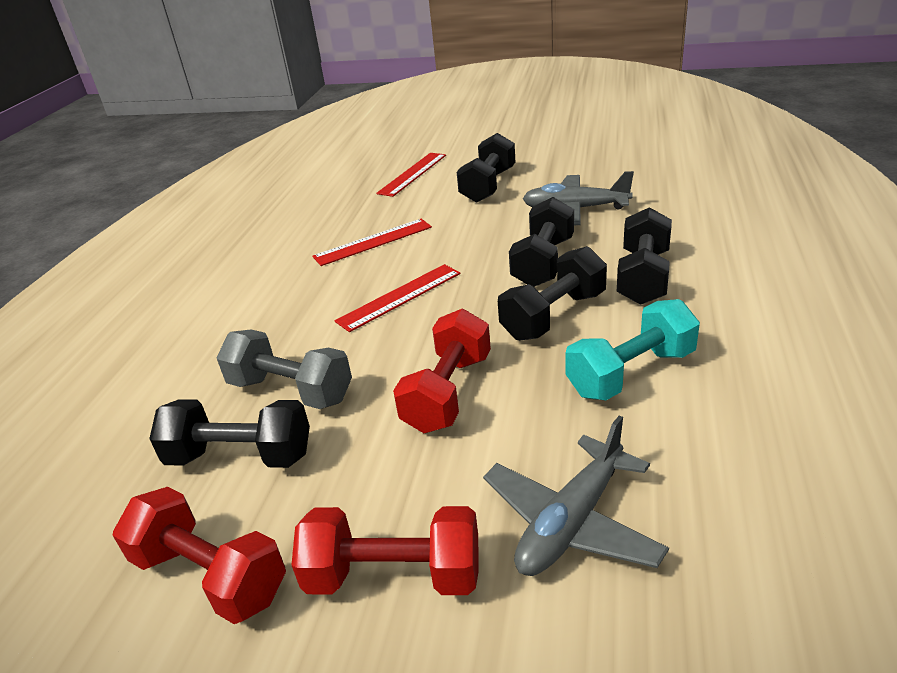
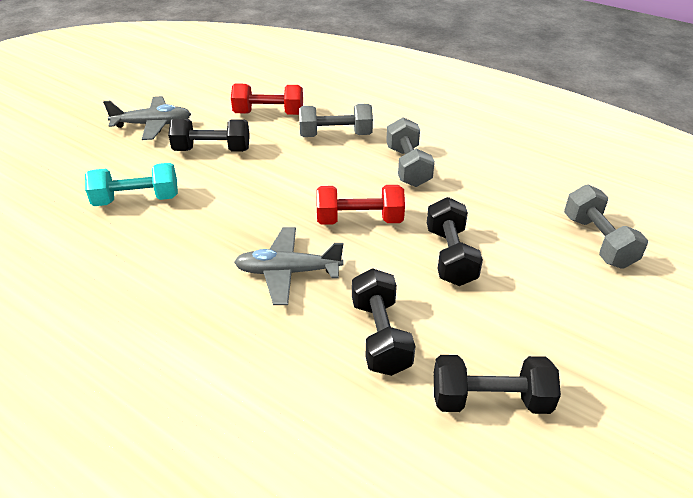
black dumbbell: 5 -> 4
grey dumbbell: 1 -> 3
red dumbbell: 3 -> 2
red ruler: 3 -> 0

